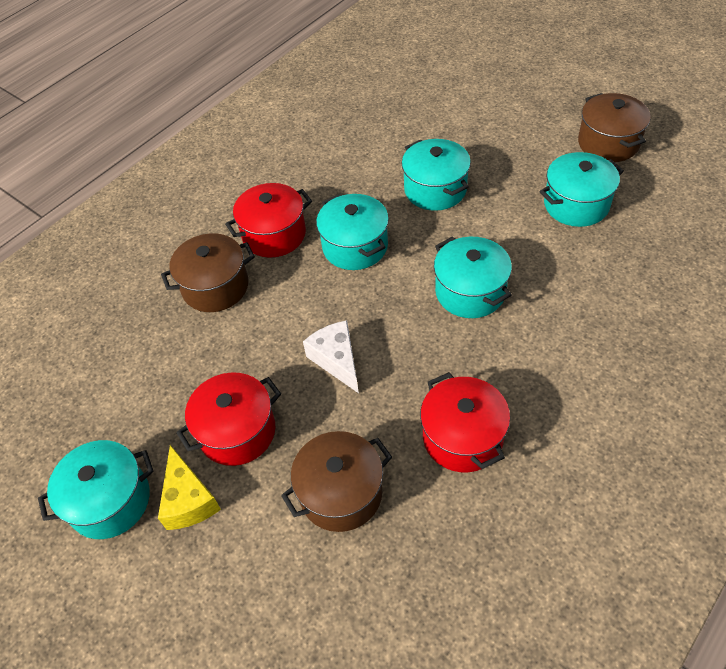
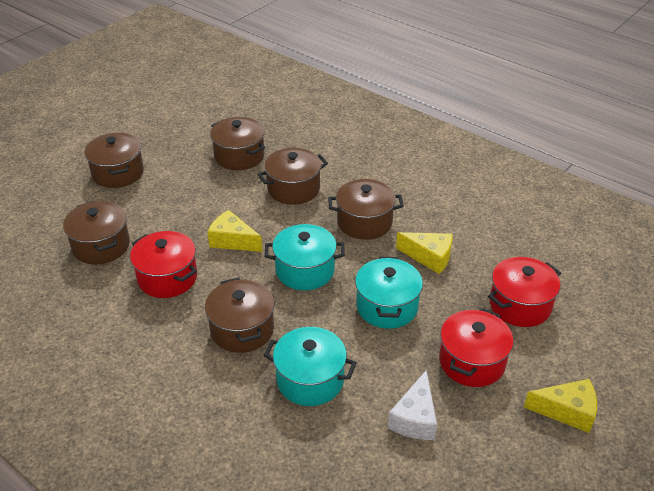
brown pot: 3 -> 6
turquoise pot: 5 -> 3
yellow cheese: 1 -> 3

